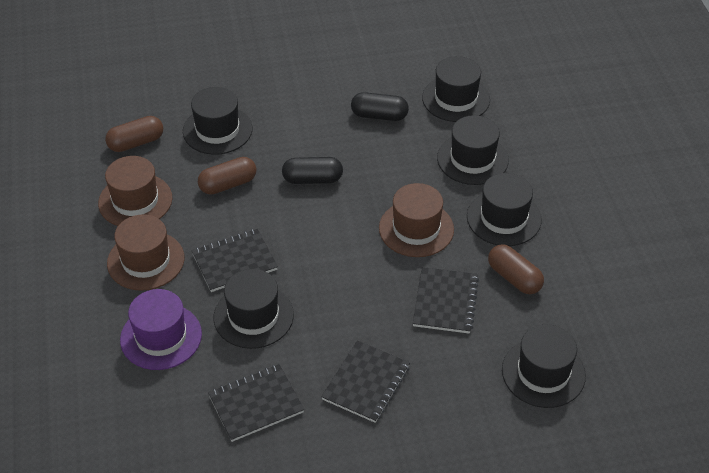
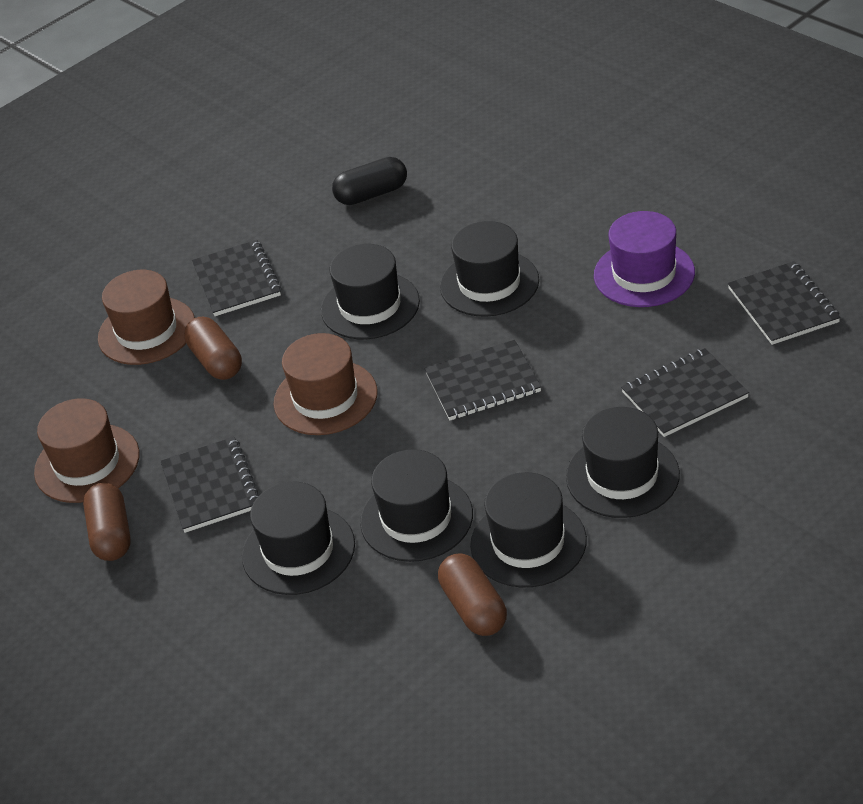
black capsule: 2 -> 1
black notebook: 4 -> 5

